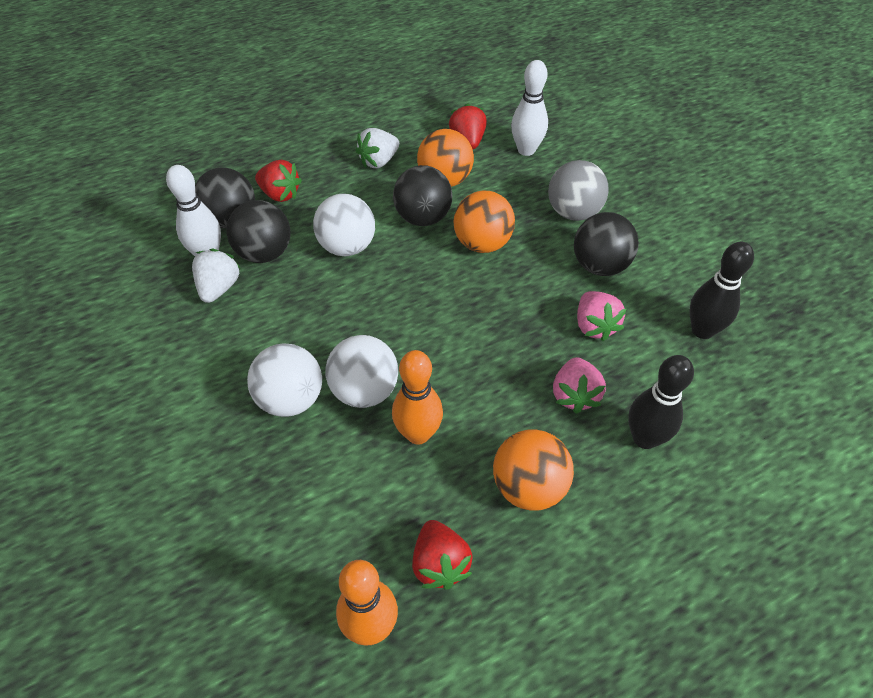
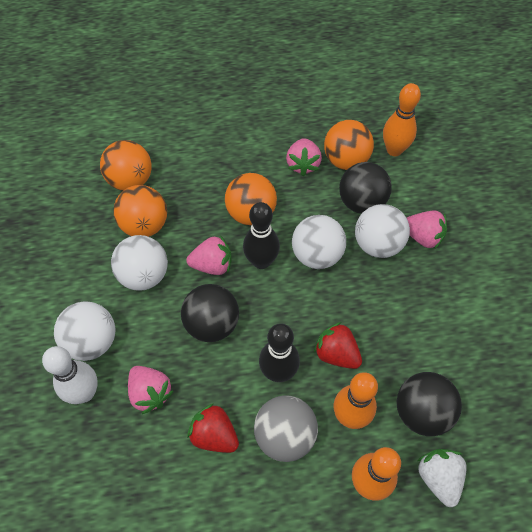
black ball: 4 -> 3
orange ball: 3 -> 4
orange bowling pin: 2 -> 3
pink strawberry: 2 -> 4
red strawberry: 3 -> 2
white ball: 3 -> 4
white bowling pin: 2 -> 1
white strawberry: 2 -> 1

